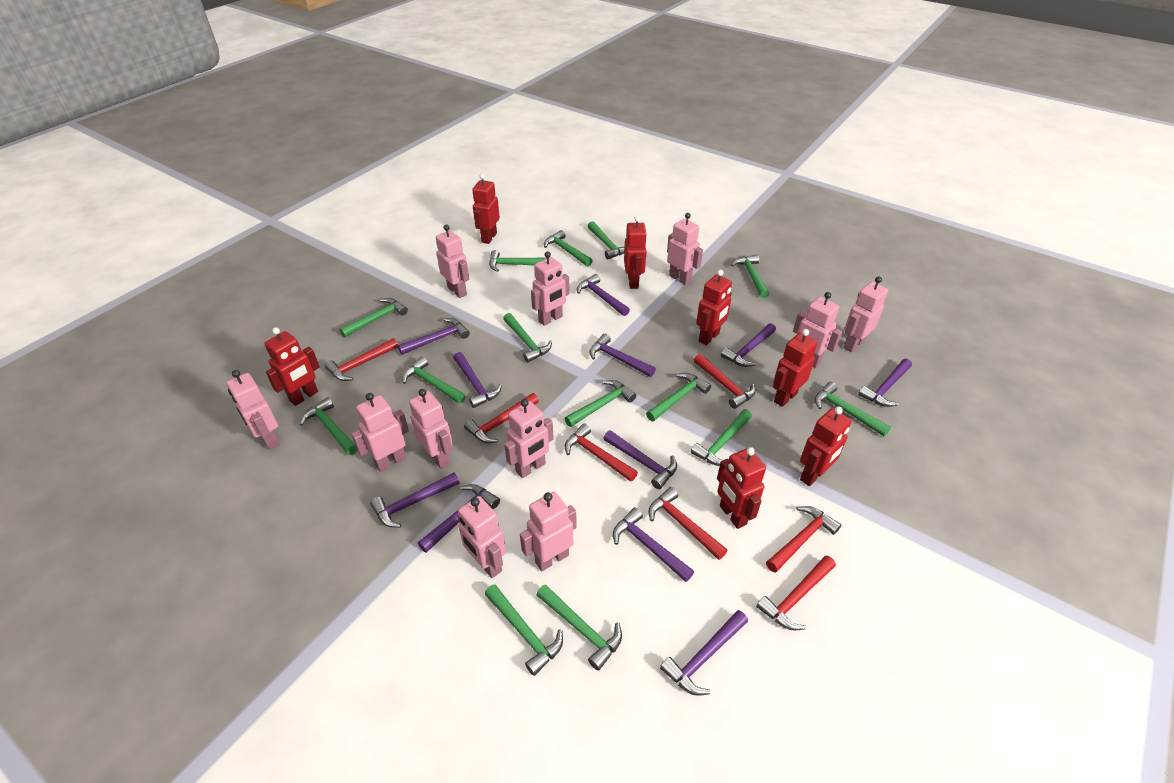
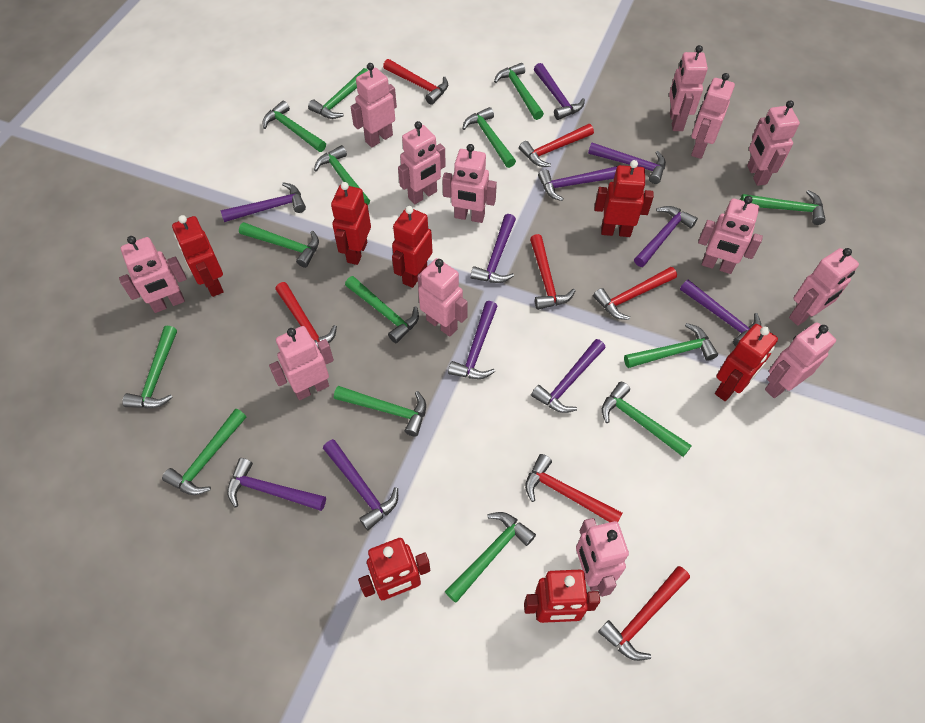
pink robot: 11 -> 13

